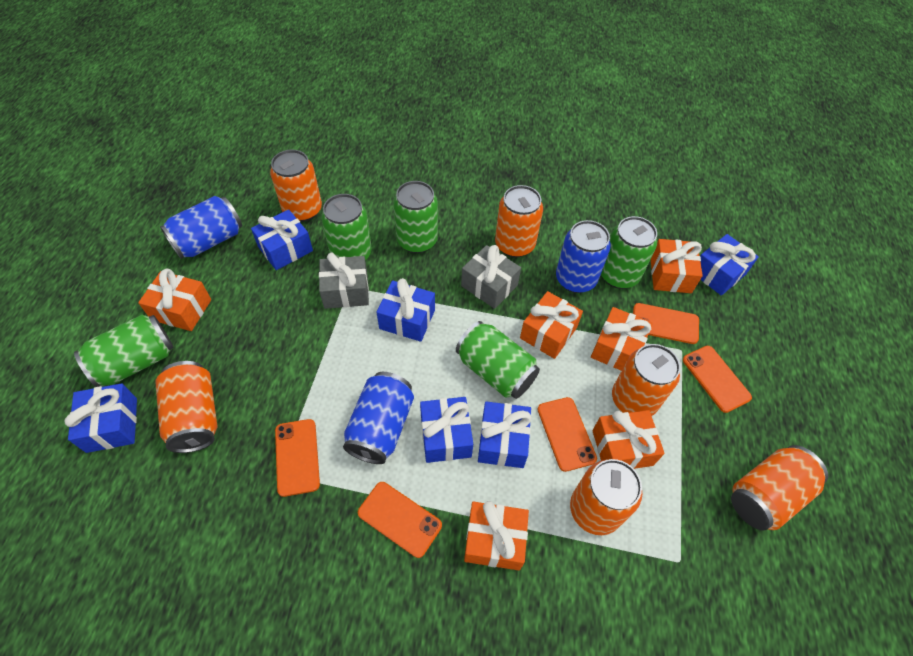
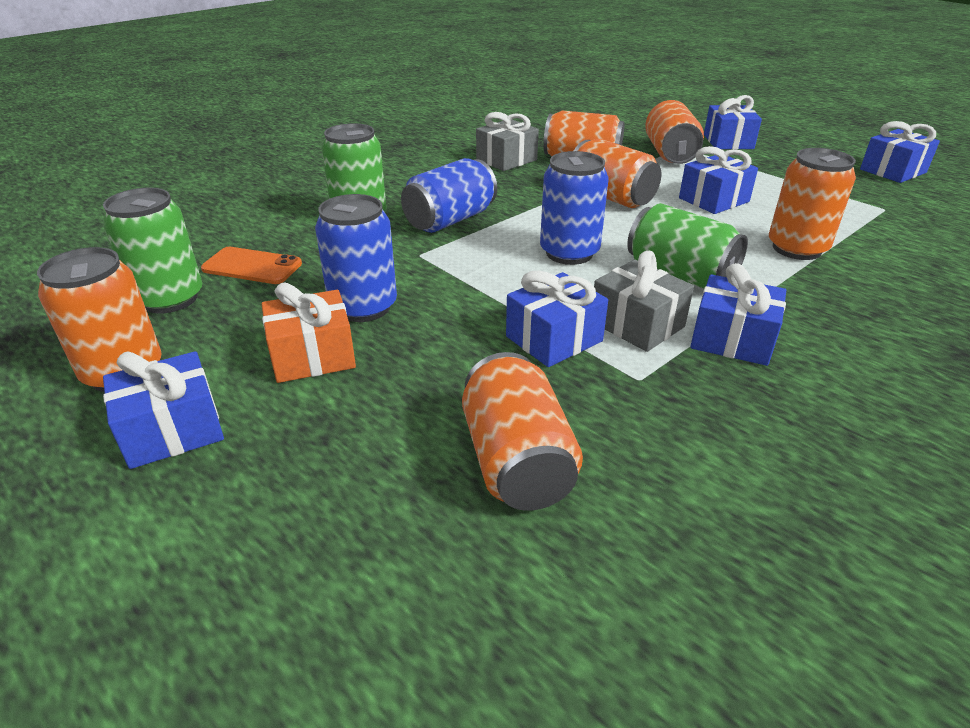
green can: 5 -> 3
orange gift: 6 -> 1
orange phone: 5 -> 1

